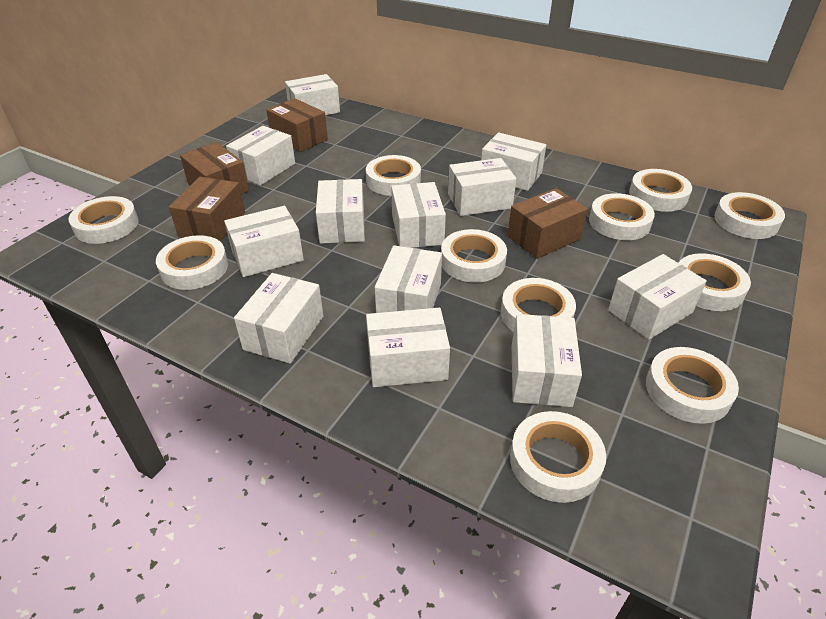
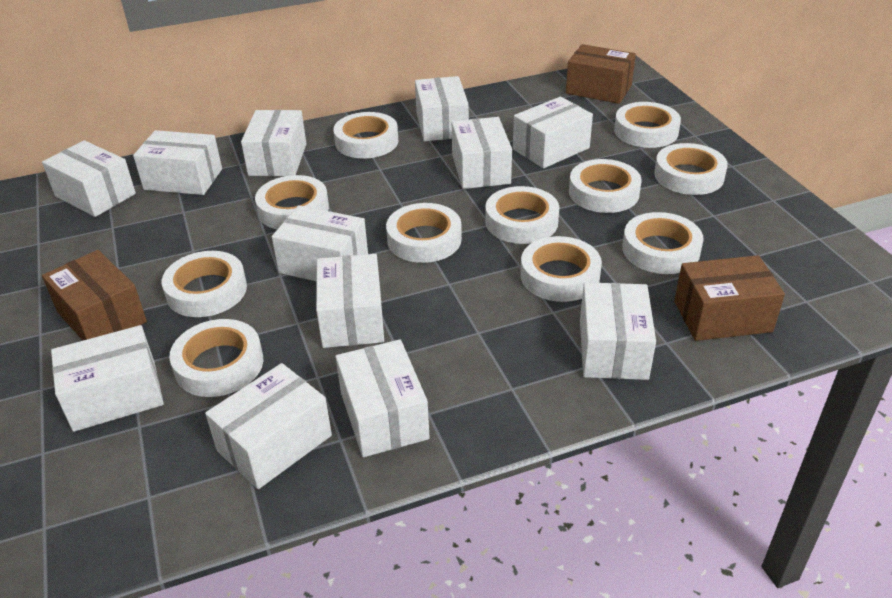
brown box: 4 -> 3

